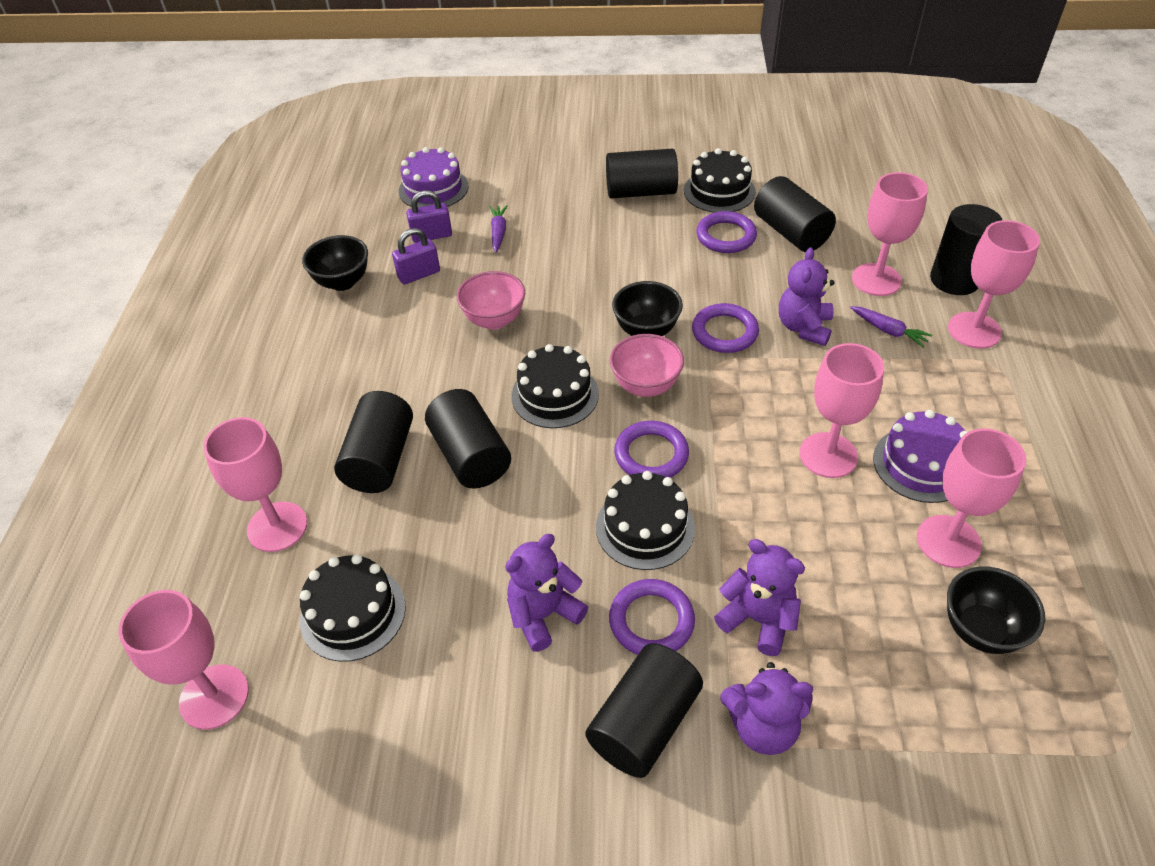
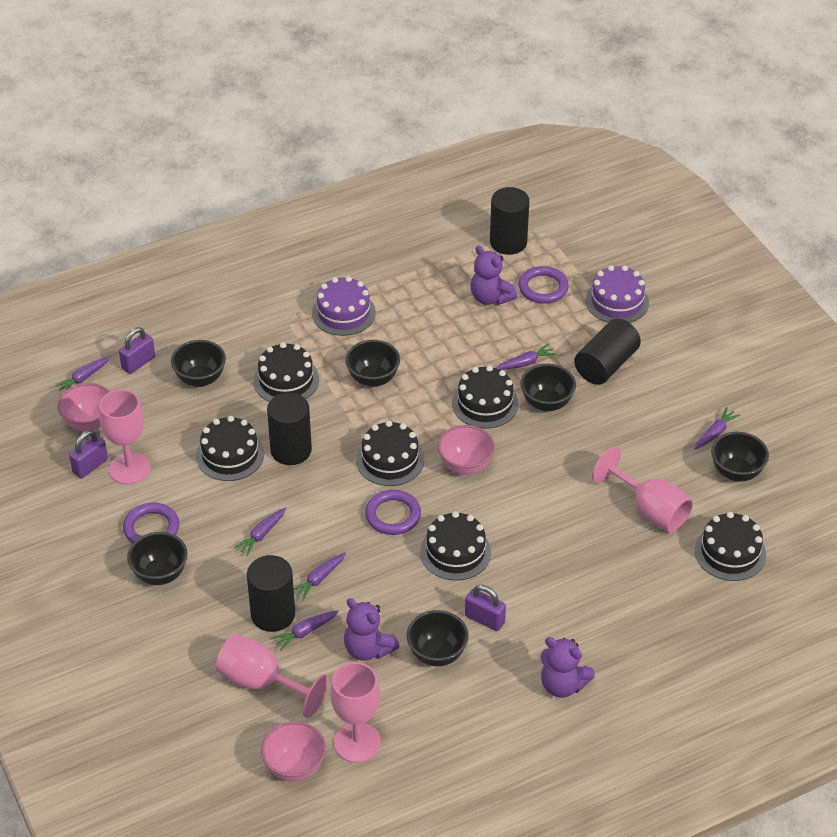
black bowl: 3 -> 6
black cake: 4 -> 6
black cylinder: 6 -> 4
pink bowl: 2 -> 3
pink goblet: 6 -> 4
purple carrot: 2 -> 6
purple padlock: 2 -> 3
purple ring: 4 -> 3
purple teddy bear: 4 -> 3

